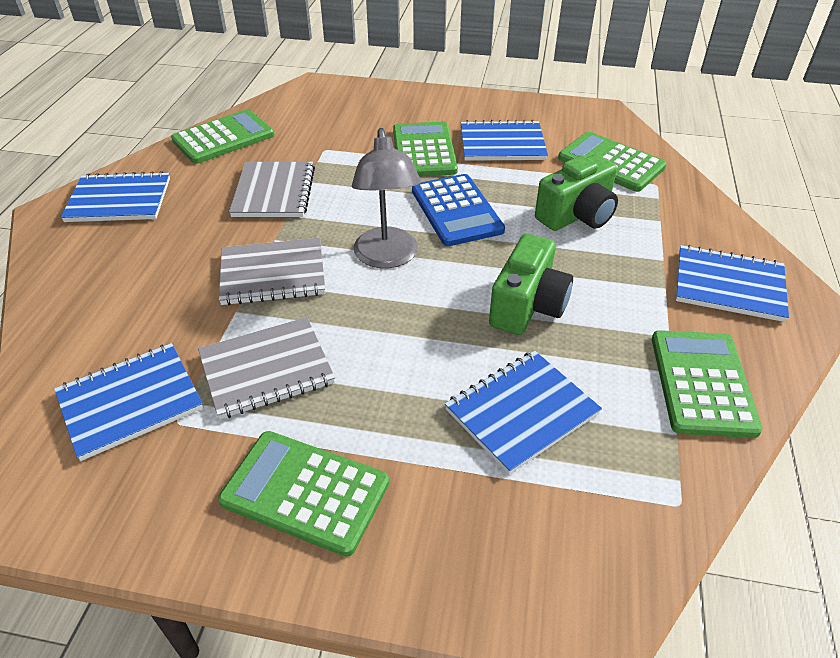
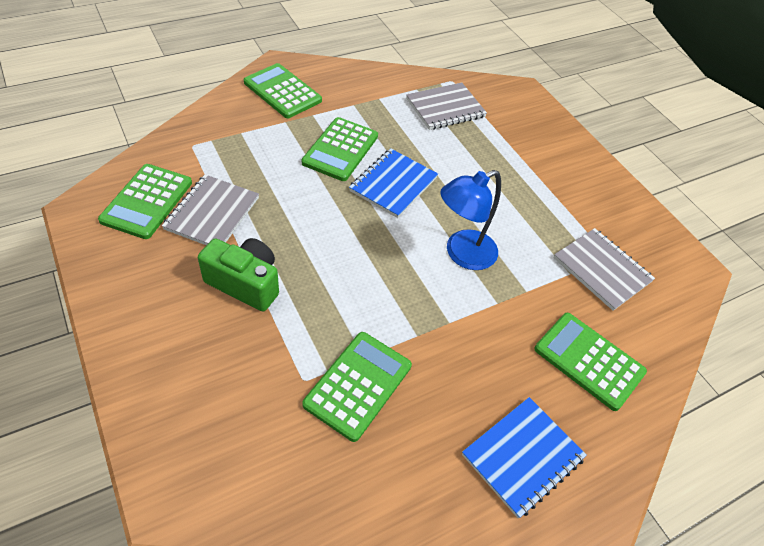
blue calculator: 1 -> 0
blue lamp: 0 -> 1
blue notebook: 5 -> 2
green camera: 2 -> 1
grey lamp: 1 -> 0

